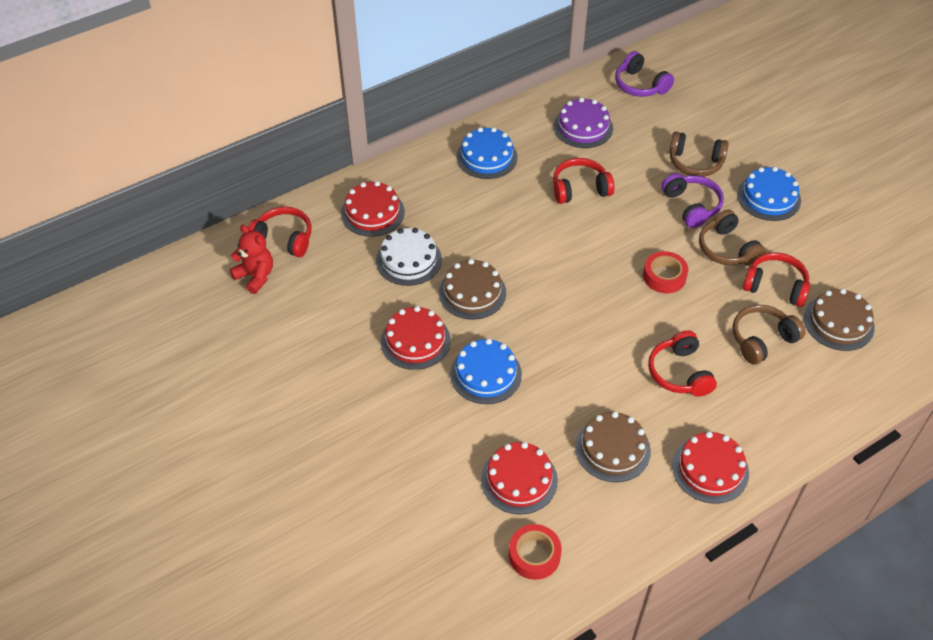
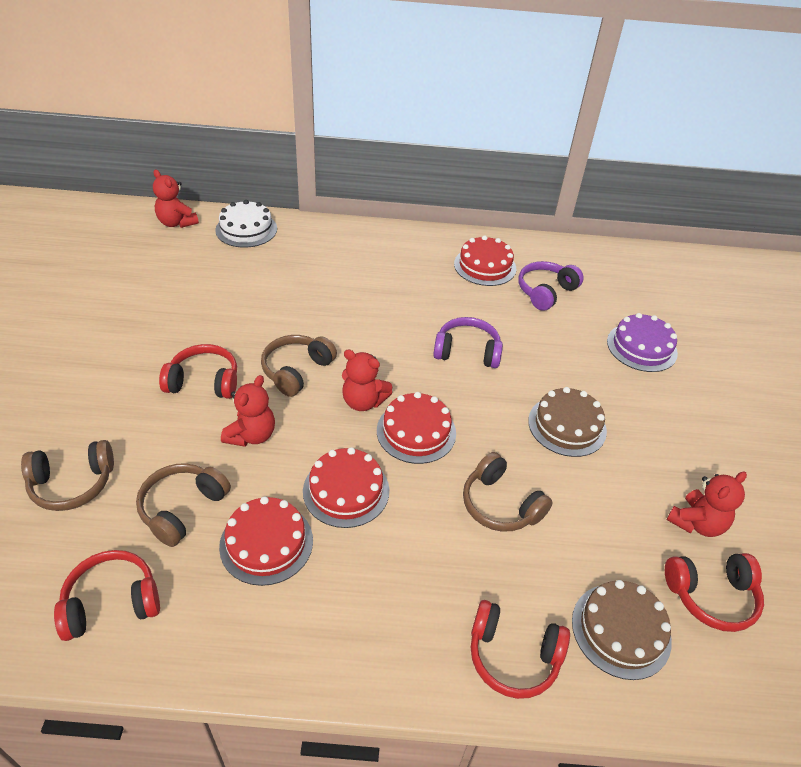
blue cake: 3 -> 0
brown cake: 3 -> 2
brown headphones: 3 -> 4
red tape: 2 -> 0
red teddy bear: 1 -> 4

